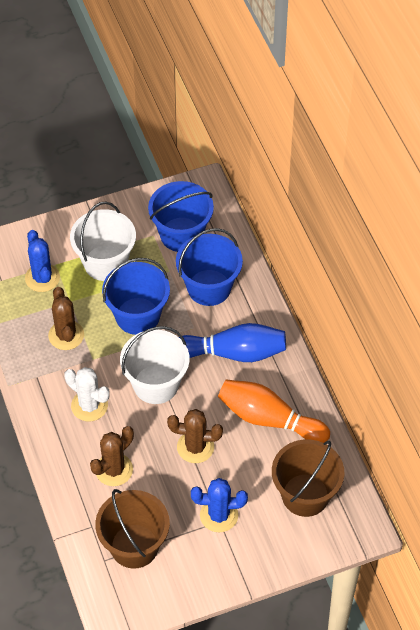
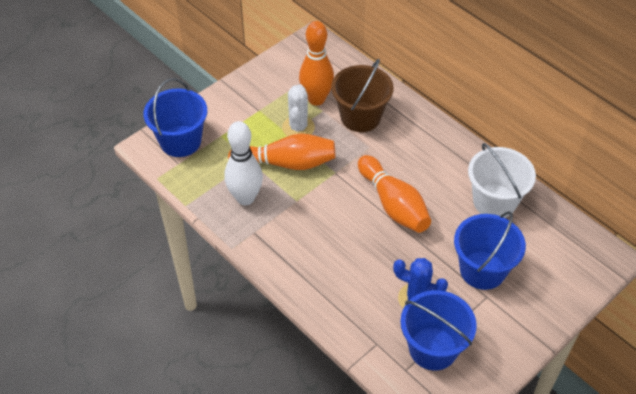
blue bowling pin: 1 -> 0
blue cactus: 2 -> 1
brown bucket: 2 -> 1
brown cactus: 3 -> 0
orange bowling pin: 1 -> 3
white bowling pin: 0 -> 1
white bucket: 2 -> 1

